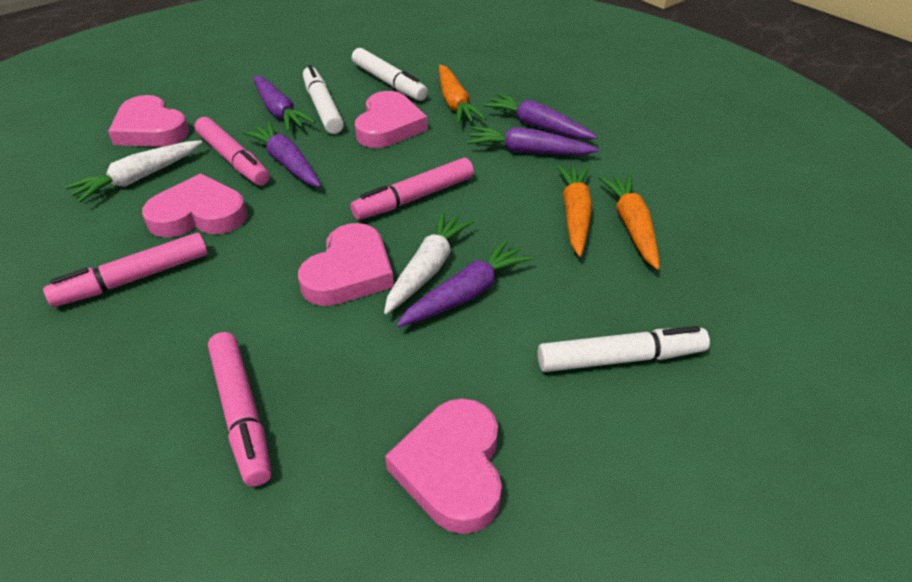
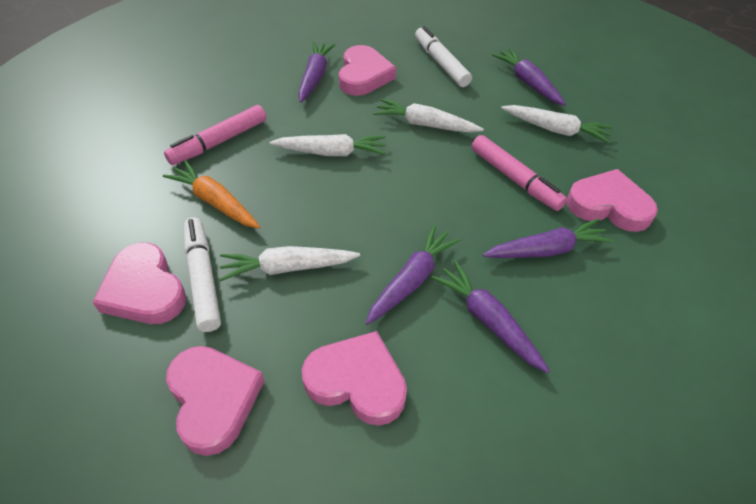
orange carrot: 3 -> 1
pink marker: 4 -> 2
white carrot: 2 -> 4
white marker: 3 -> 2

